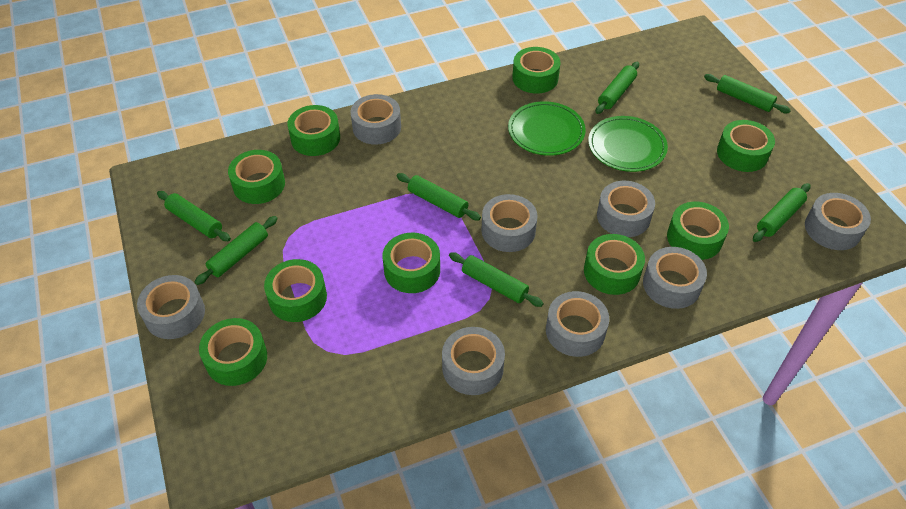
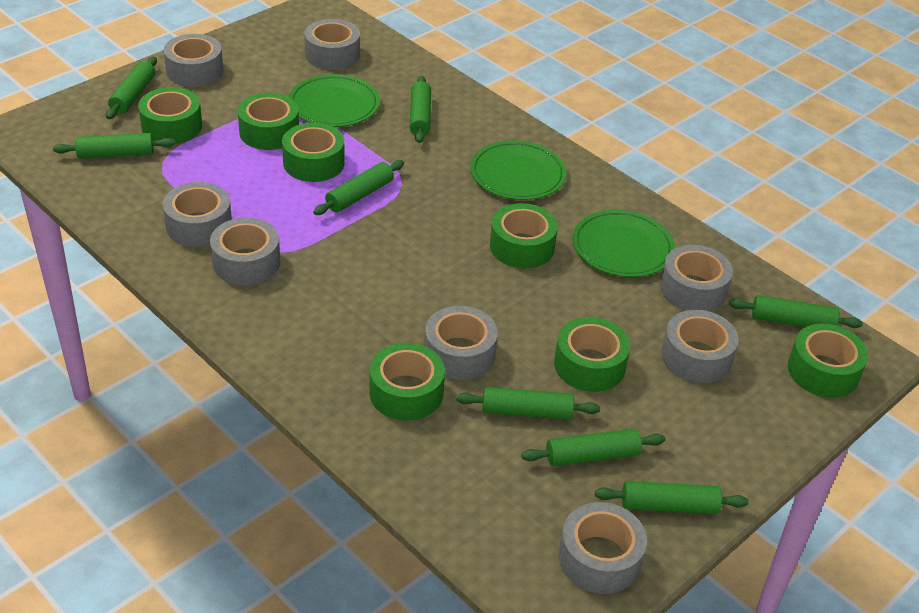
green plate: 2 -> 3
green rolling pin: 7 -> 8
green tape: 9 -> 7

